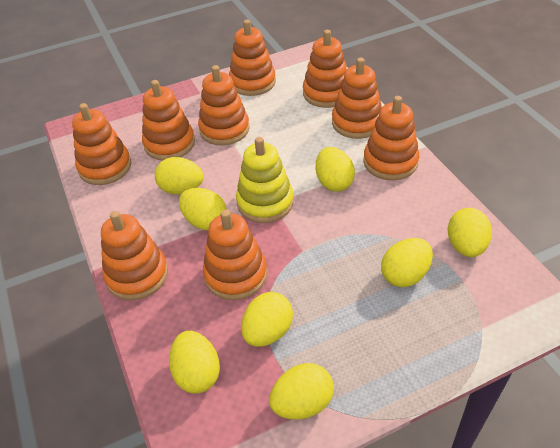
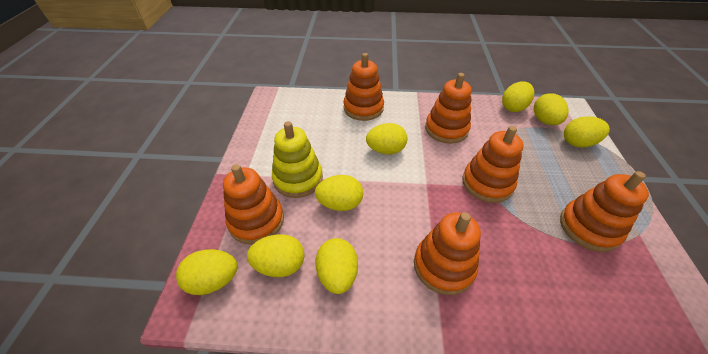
orange stacking toy: 9 -> 6

